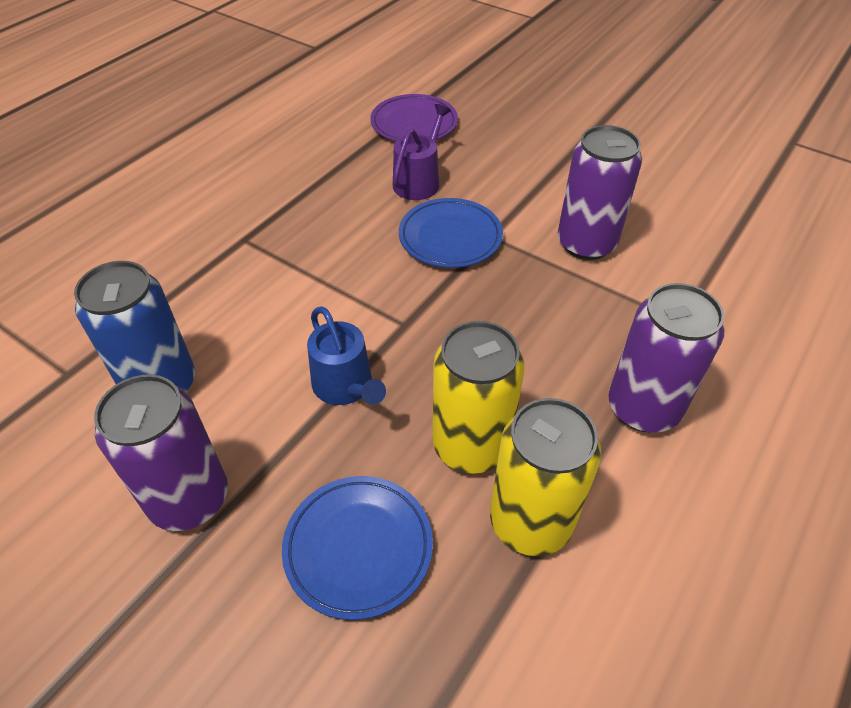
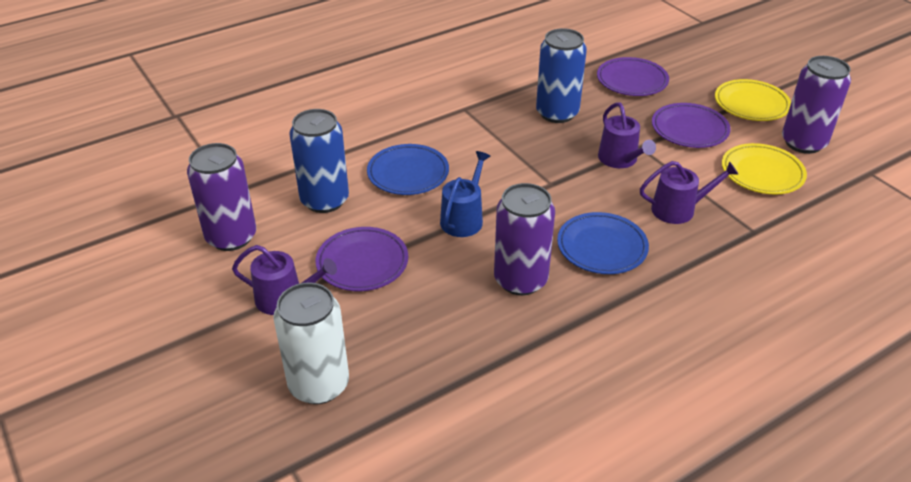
blue can: 1 -> 2
purple plate: 1 -> 3
purple watering can: 1 -> 3
white can: 0 -> 1
yellow can: 2 -> 0
yellow plate: 0 -> 2

